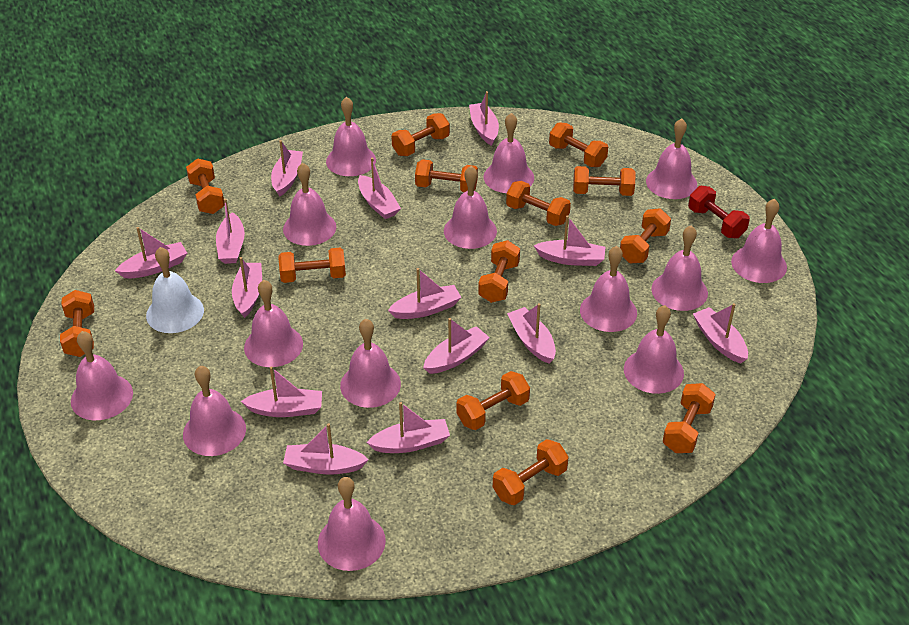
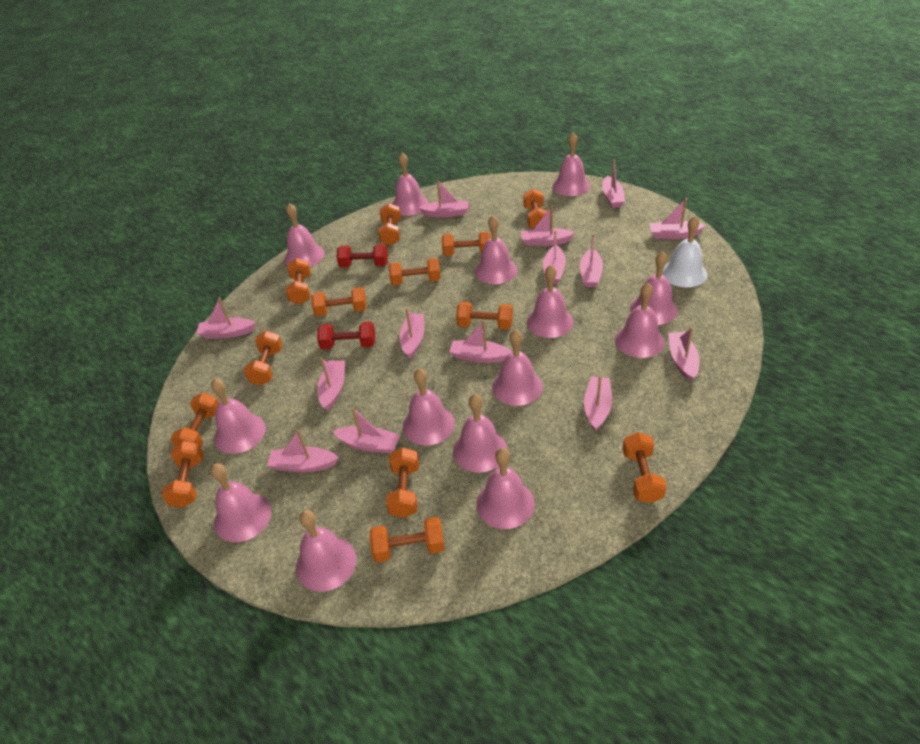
red dumbbell: 1 -> 2

